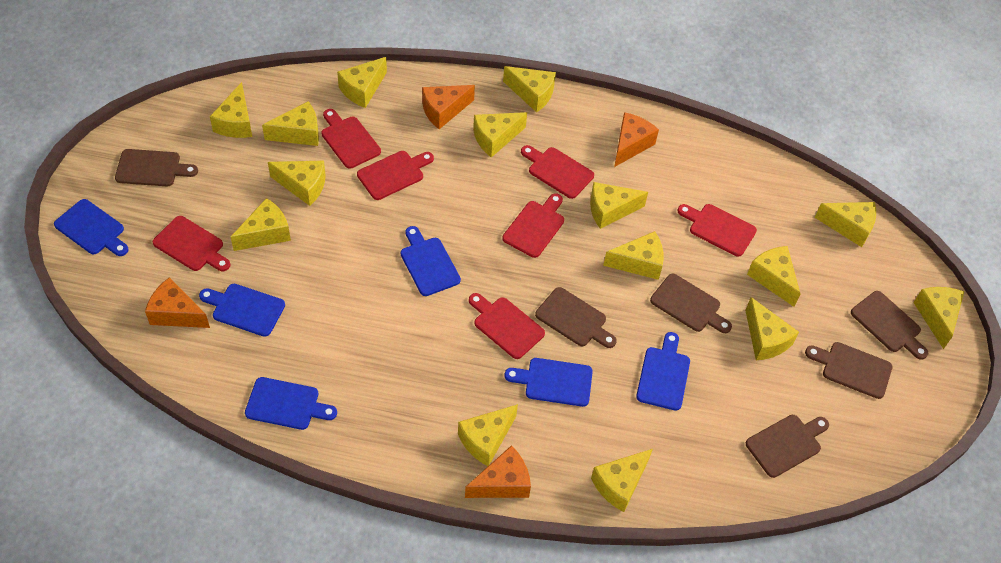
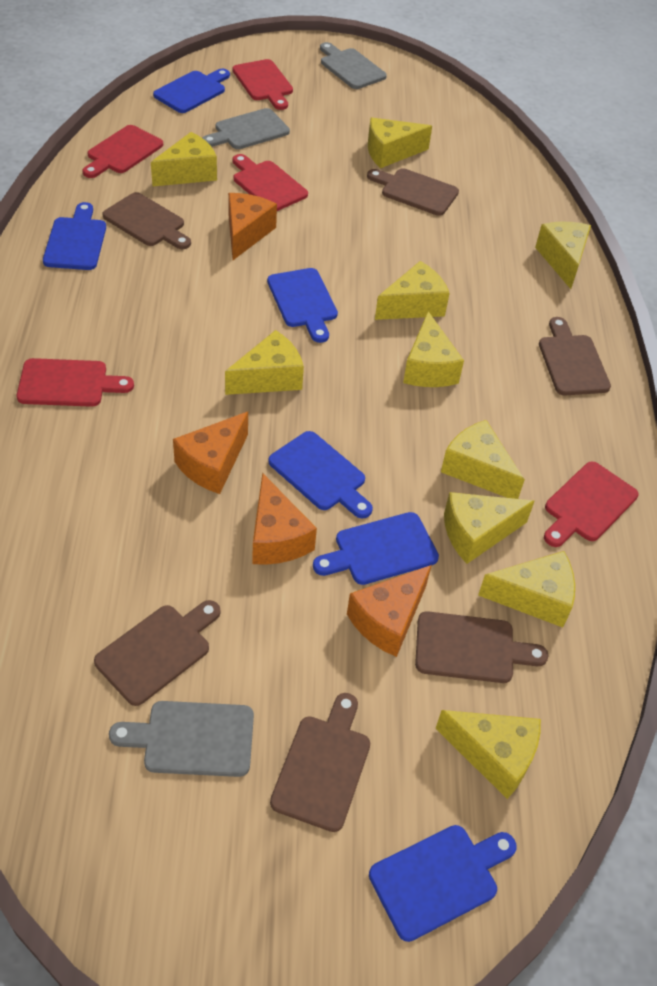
grey cutting board: 0 -> 3
red cutting board: 7 -> 5
yellow cheese: 15 -> 10

